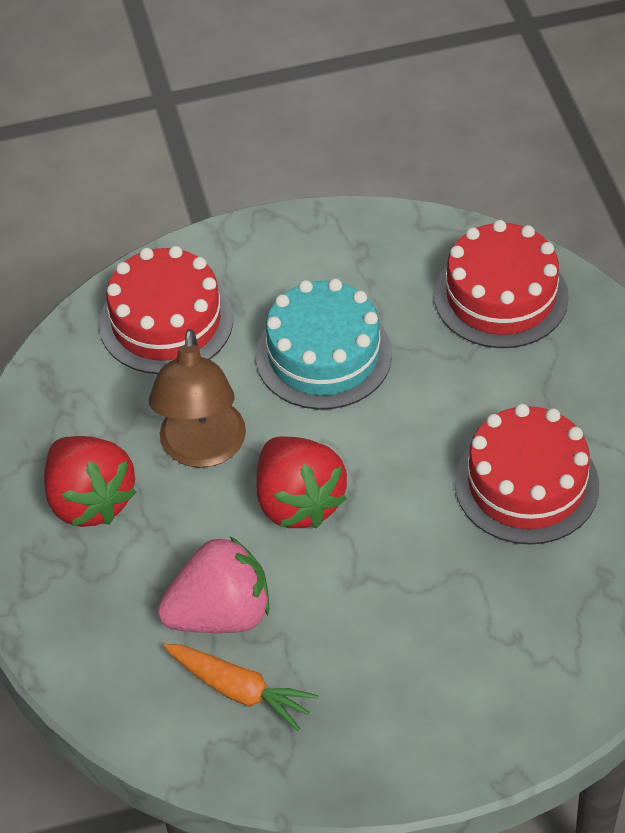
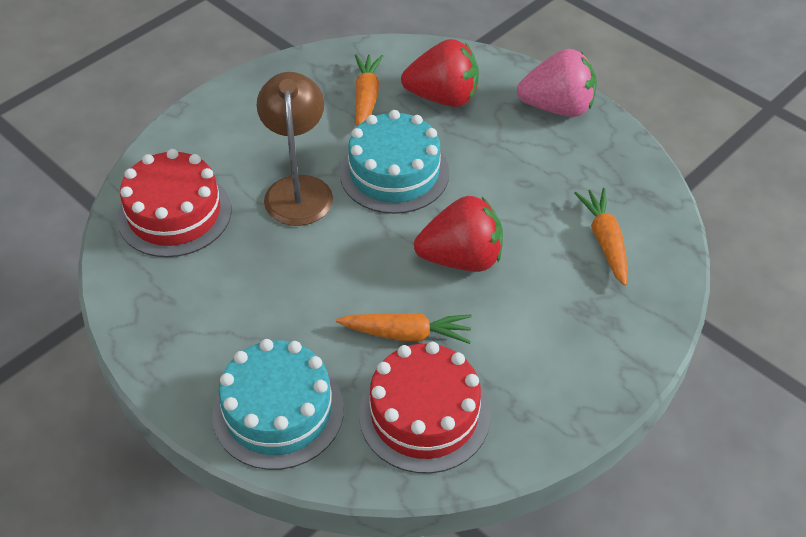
orange carrot: 1 -> 3
red cake: 3 -> 2
turquoise cake: 1 -> 2

